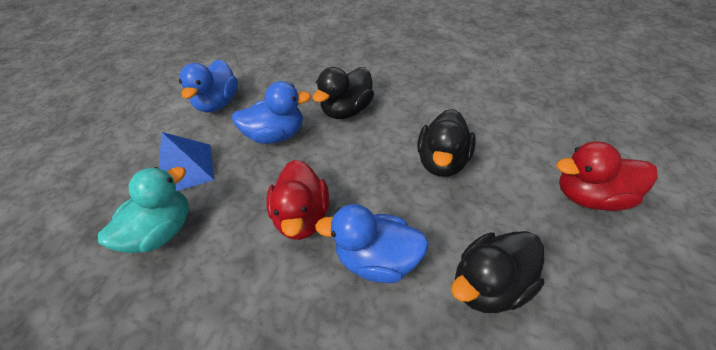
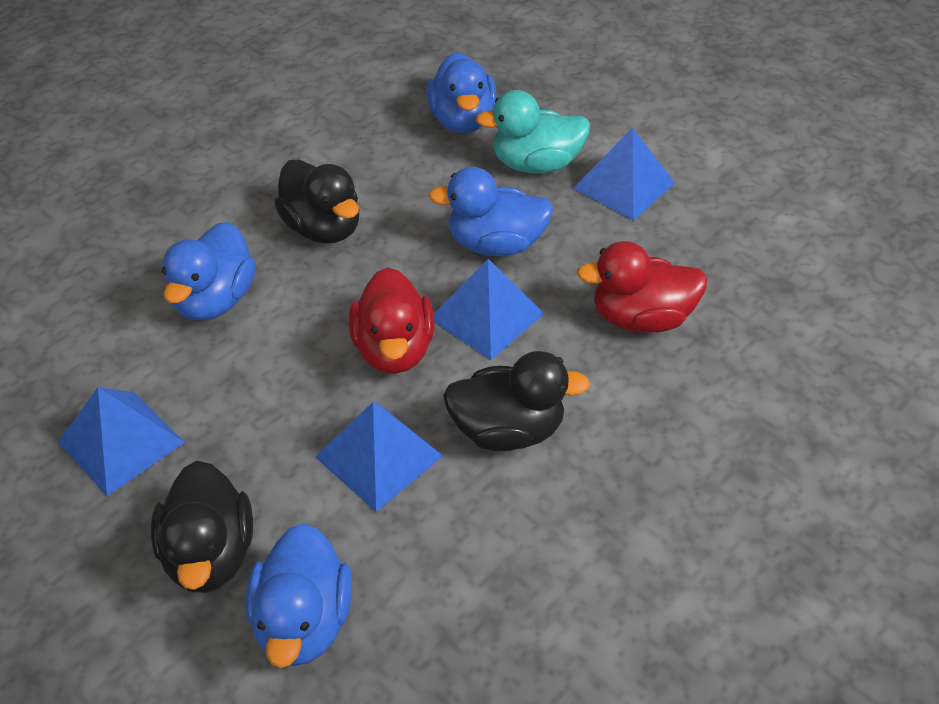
blue duck: 3 -> 4
blue pyramid: 1 -> 4

